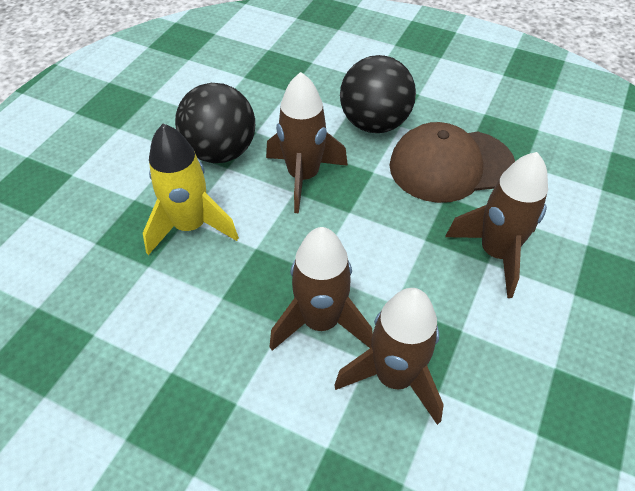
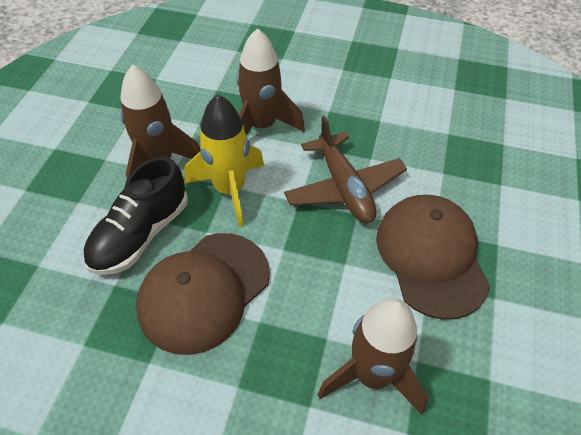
black ball: 2 -> 0
black shoe: 0 -> 1
brown cap: 1 -> 2
brown plane: 0 -> 1
brown rocket: 4 -> 3

